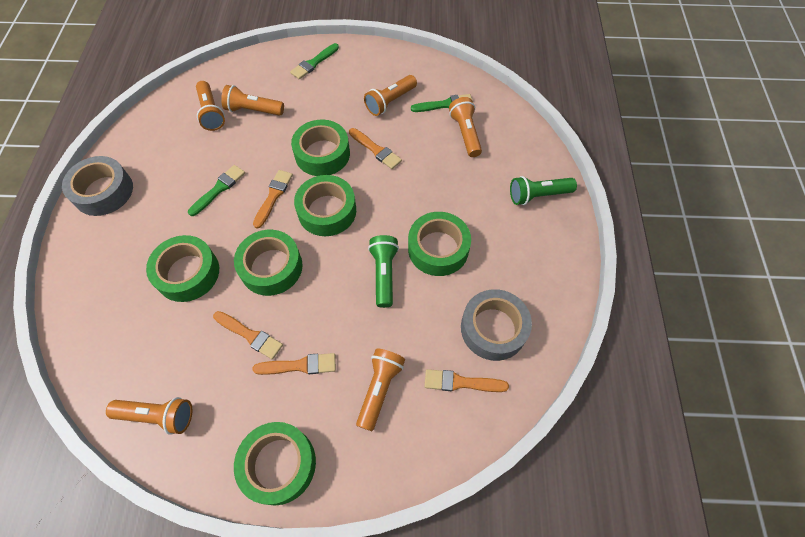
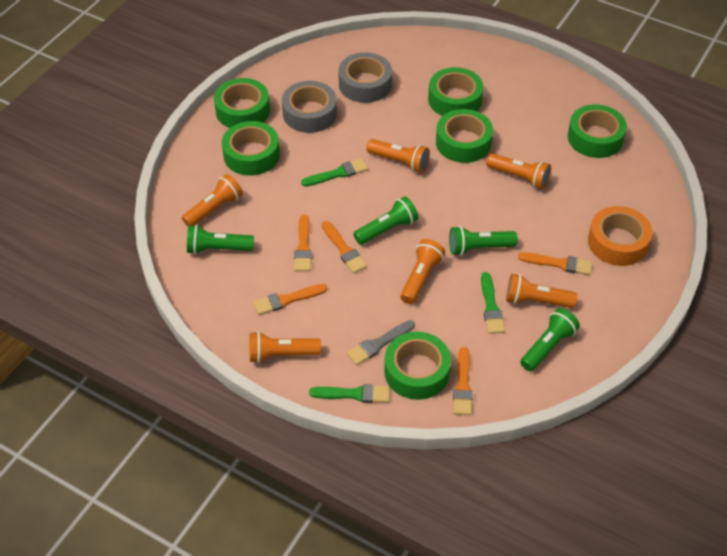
green flashlight: 2 -> 4
grey brush: 0 -> 1
orange tape: 0 -> 1

